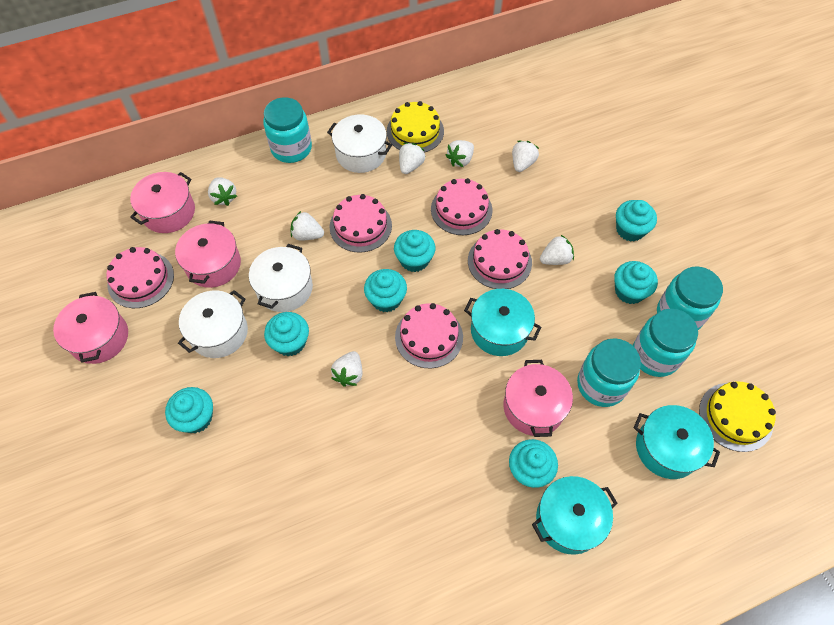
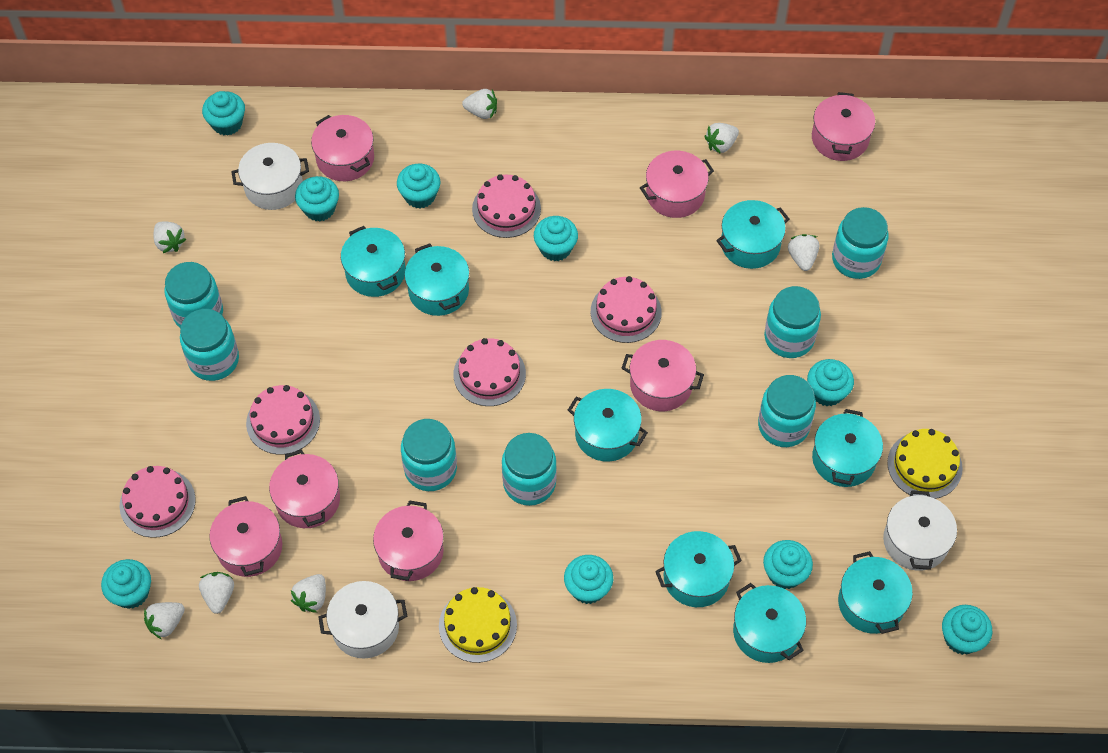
pink pot: 4 -> 7
turquoise cupcake: 7 -> 9
turquoise jar: 4 -> 7
turquoise pot: 3 -> 8

